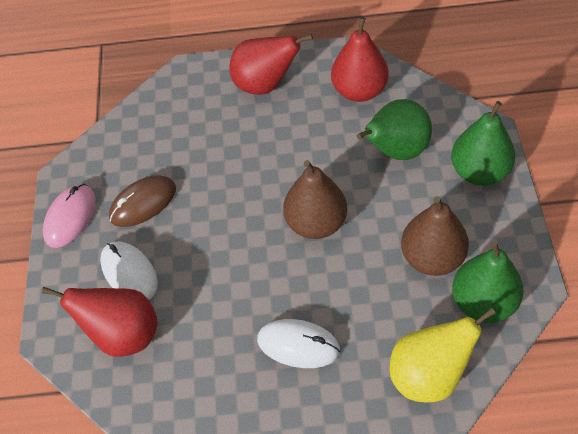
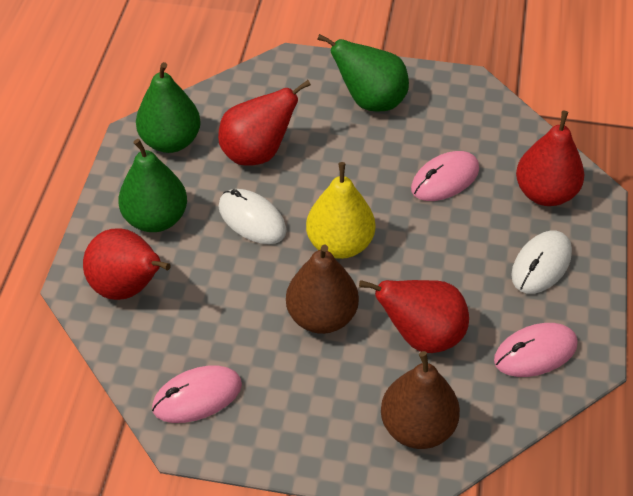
brown mouse: 1 -> 0
pink mouse: 1 -> 3
red pear: 3 -> 4

